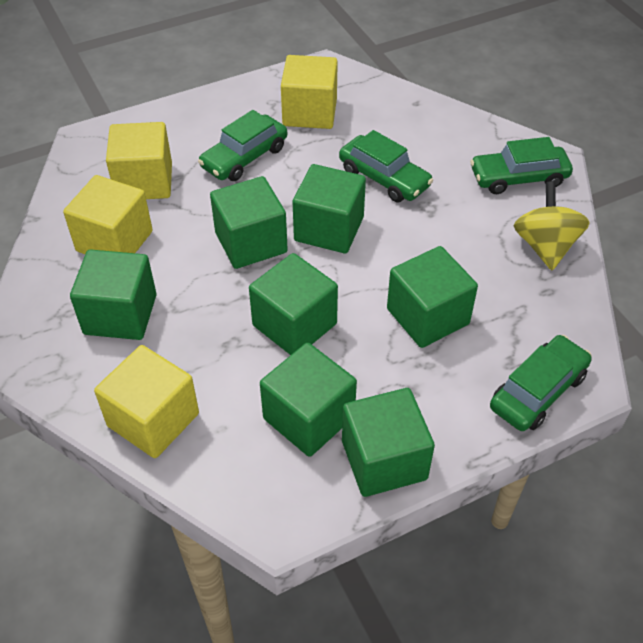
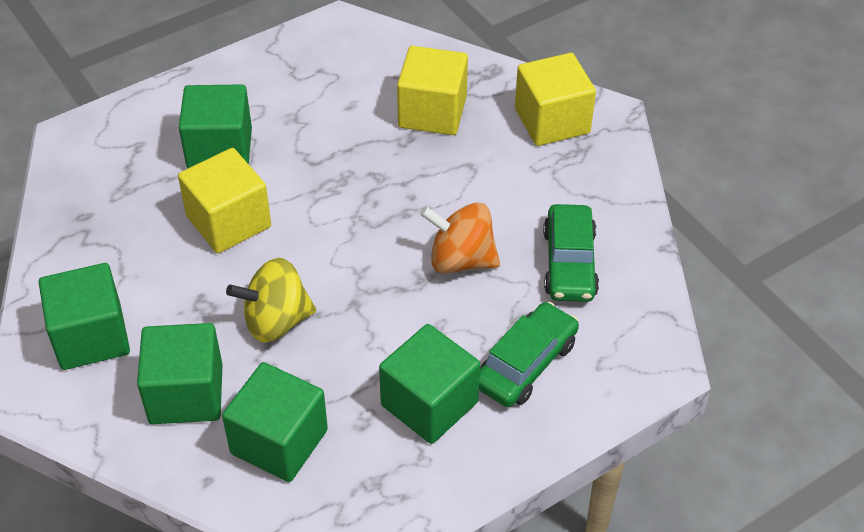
green car: 4 -> 2
green cube: 7 -> 5
orange spinning top: 0 -> 1
yellow cube: 4 -> 3

